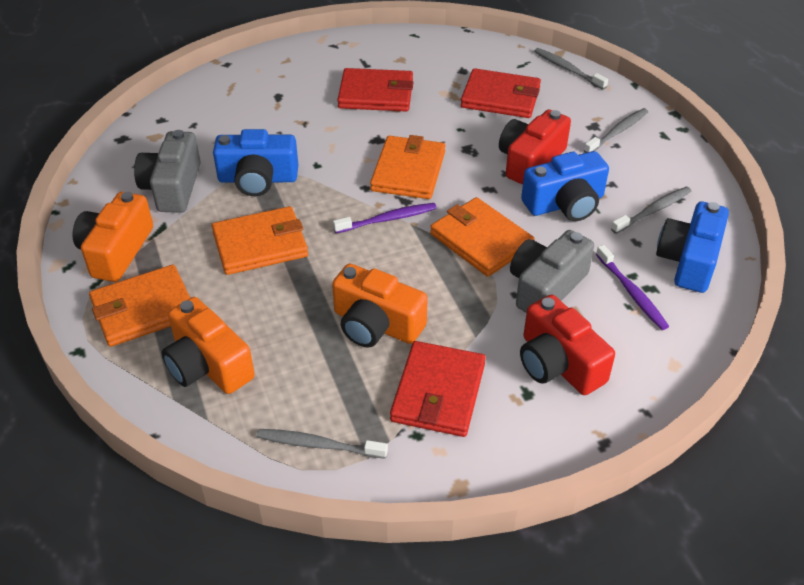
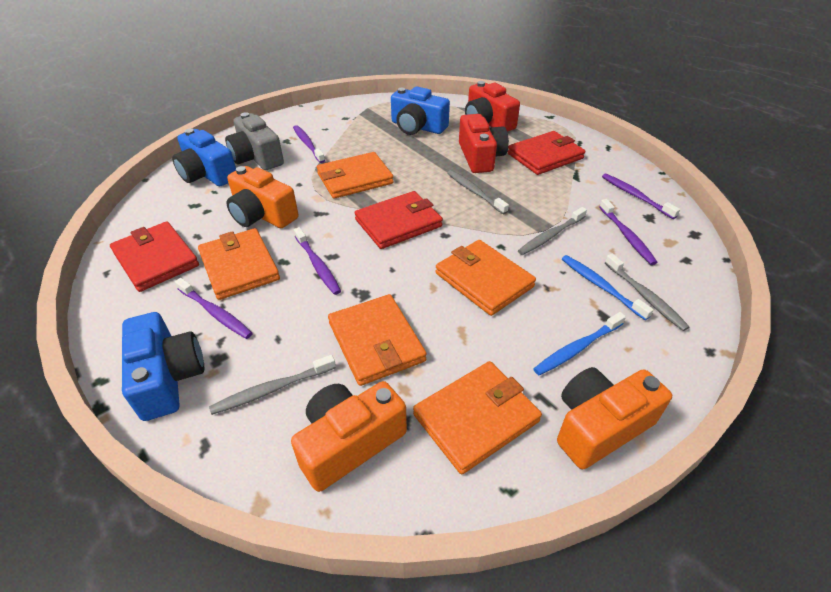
blue toothbrush: 0 -> 2
grey camera: 2 -> 1
orange wallet: 4 -> 5
purple toothbrush: 2 -> 5

